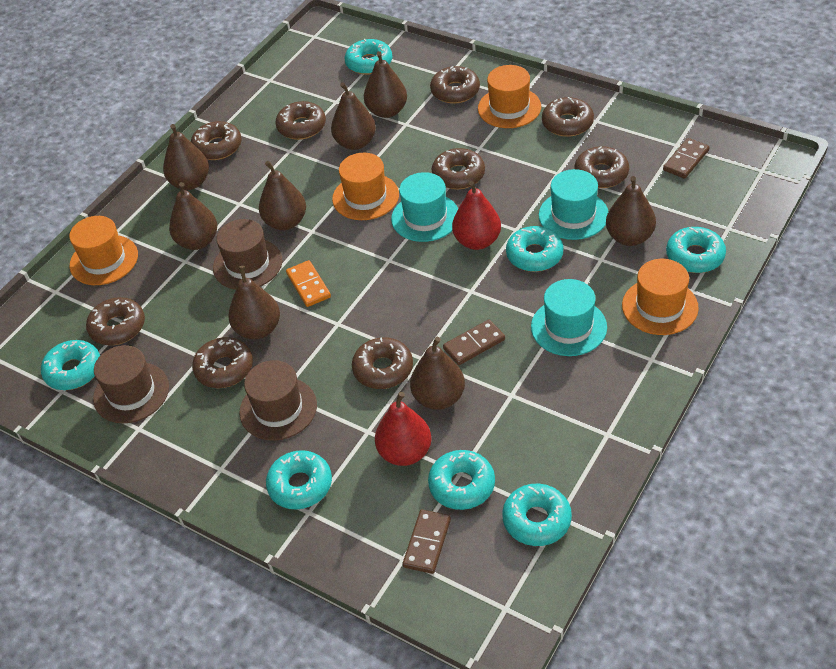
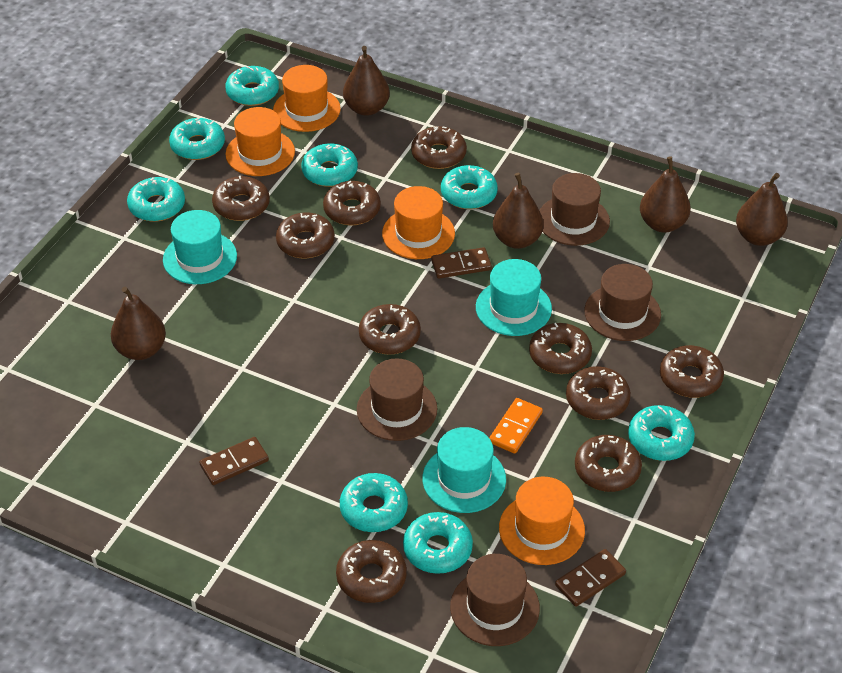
brown donut: 9 -> 10
brown hat: 3 -> 4
brown pear: 8 -> 5
red pear: 2 -> 0
turquoise donut: 7 -> 8

